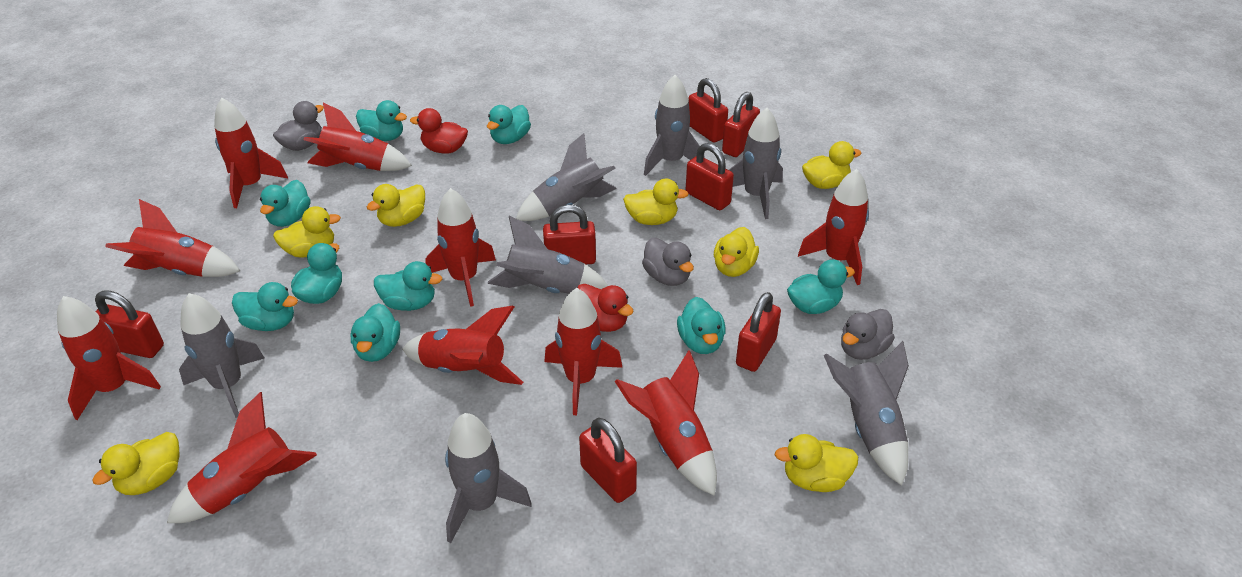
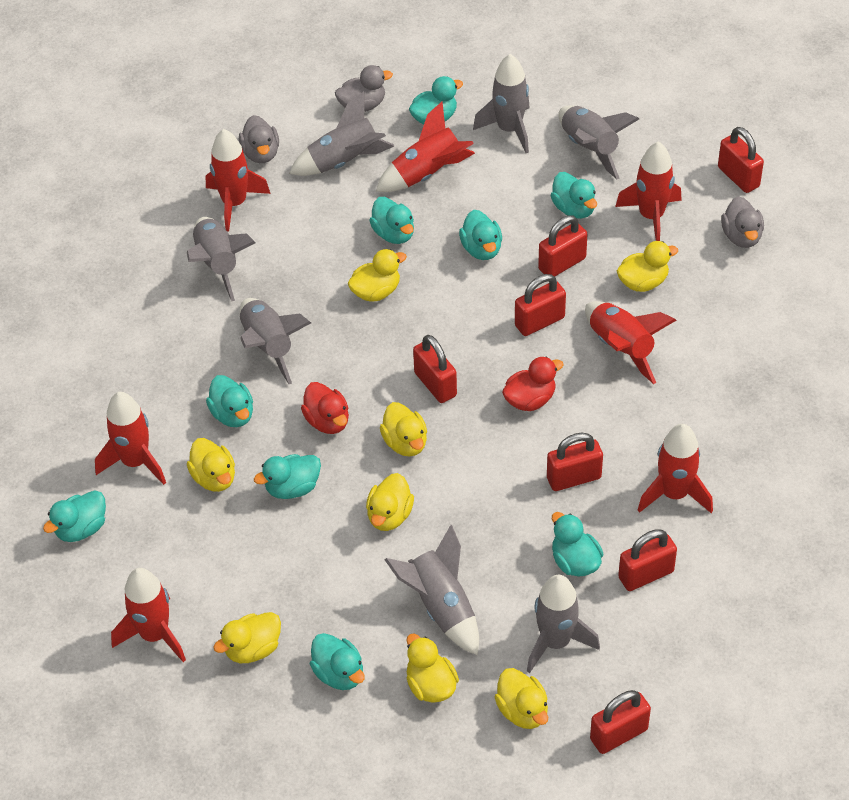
red rocket: 10 -> 7
yellow duck: 7 -> 8

